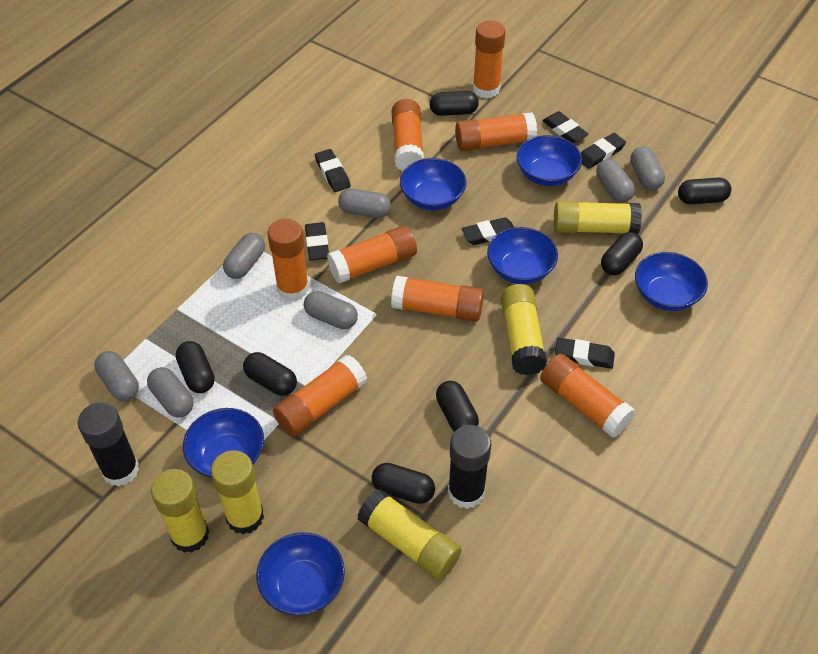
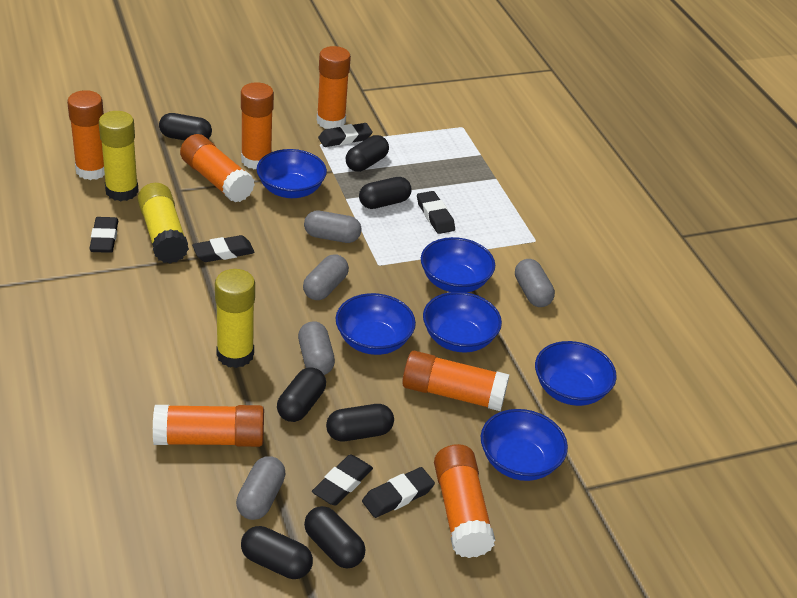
black glue stick: 2 -> 0
grey capsule: 7 -> 5
orange glue stick: 8 -> 7
yellow glue stick: 5 -> 3

